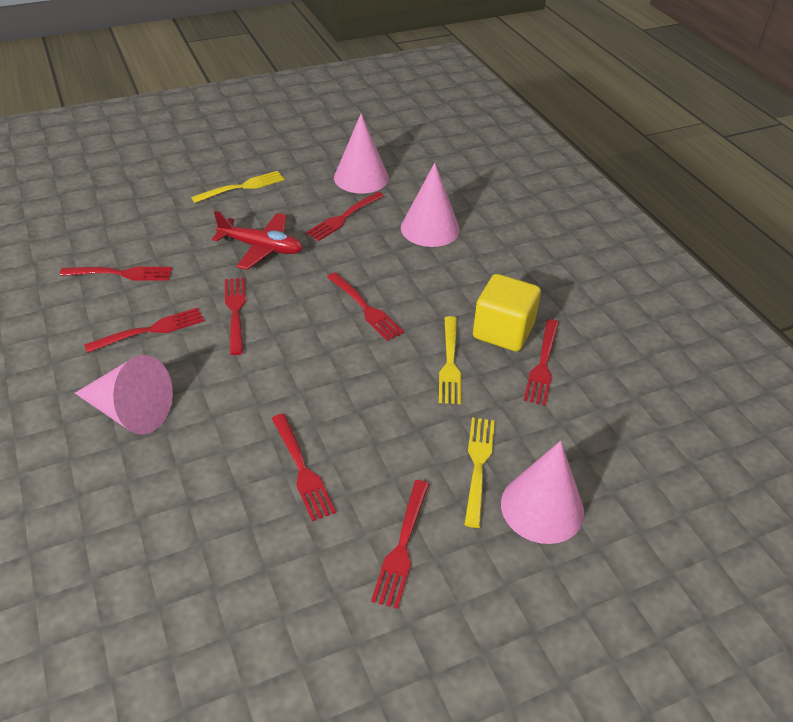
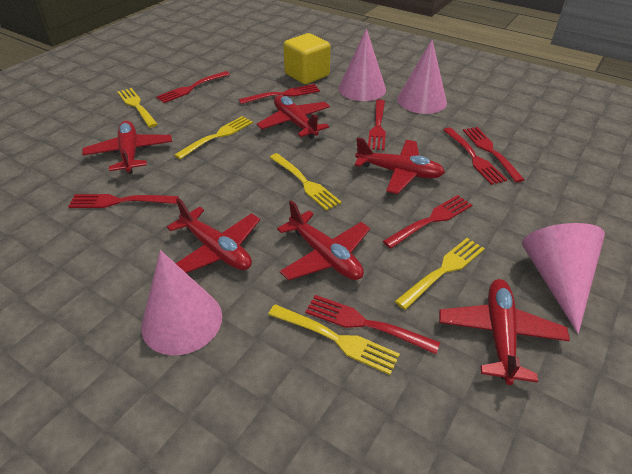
red plane: 1 -> 6
yellow fork: 3 -> 5

